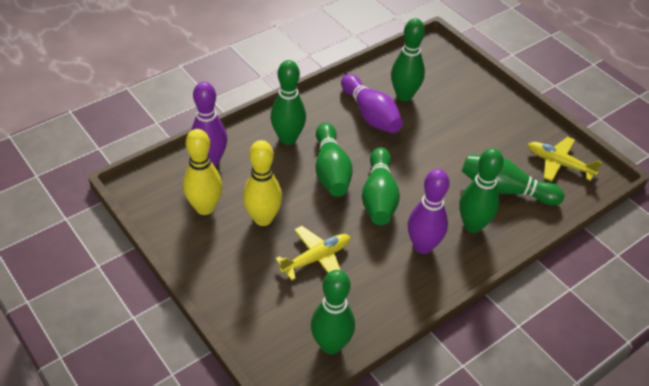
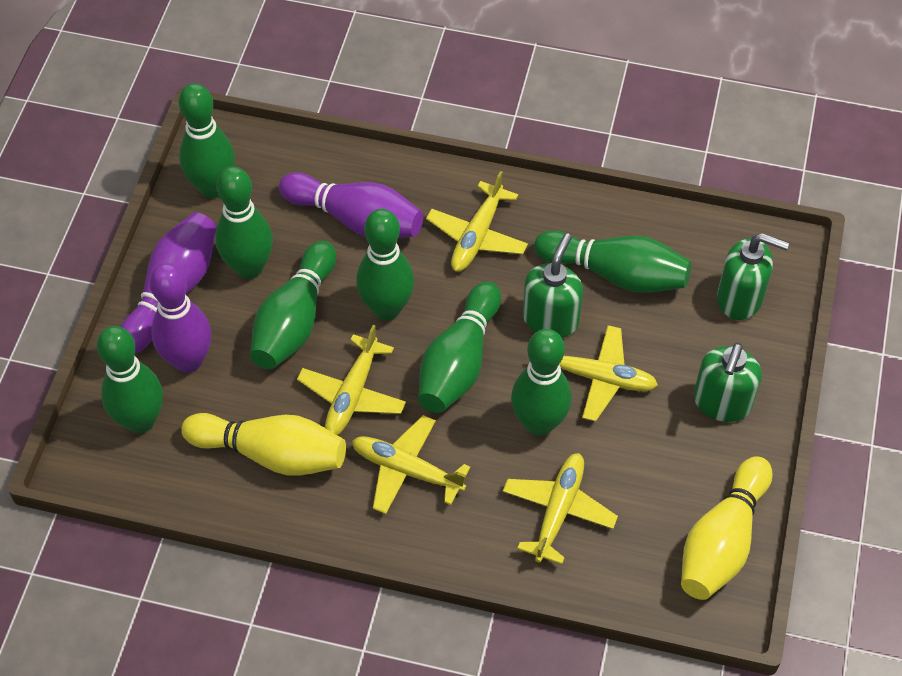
green bowling pin: 7 -> 8
green soap dispenser: 0 -> 3
yellow plane: 2 -> 5

